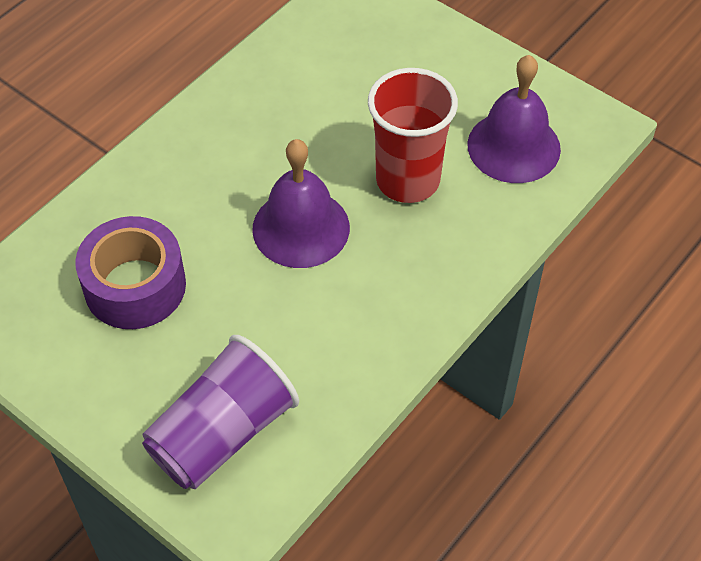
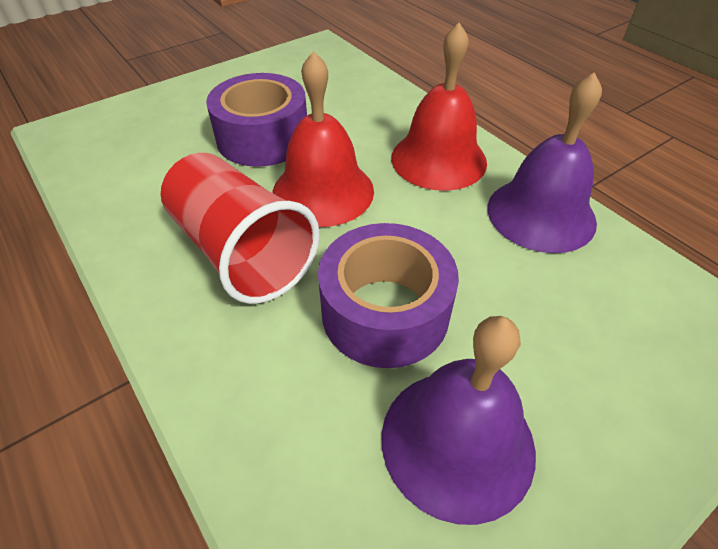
purple cup: 1 -> 0
purple tape: 1 -> 2
red bell: 0 -> 2

